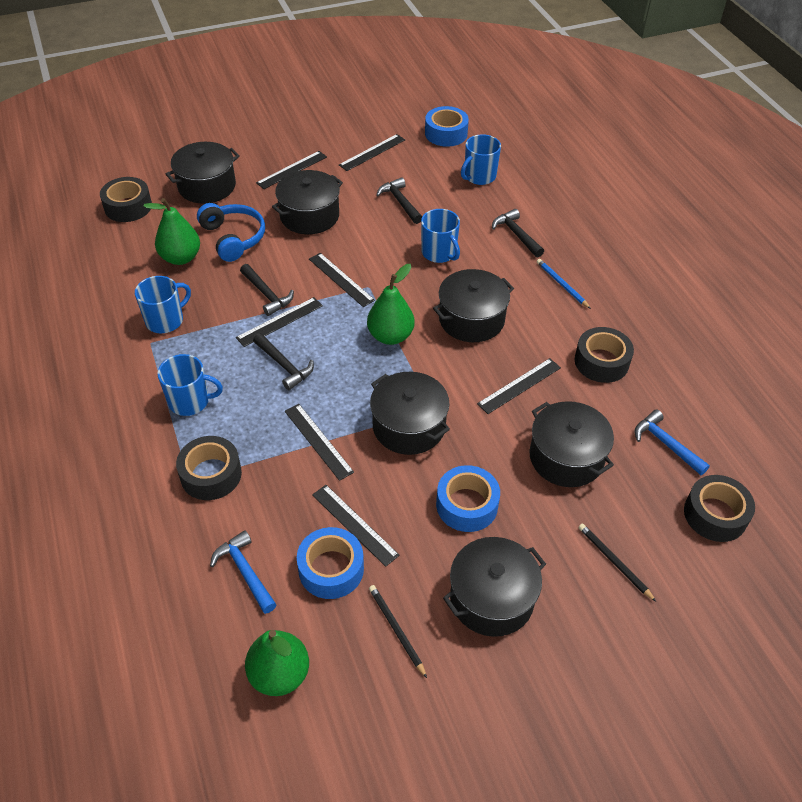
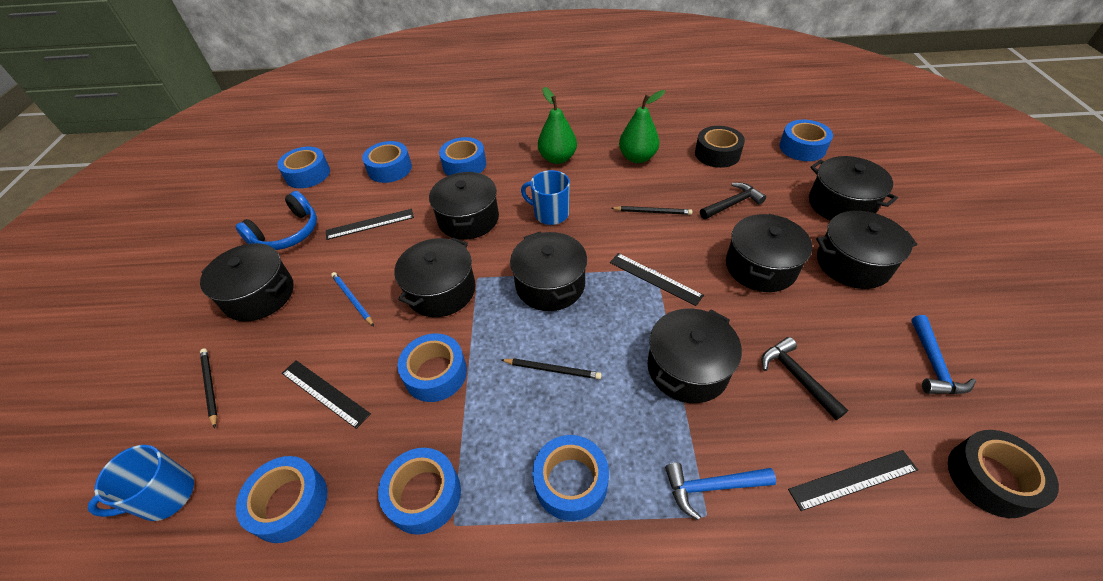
black hammer: 4 -> 2
black pencil: 2 -> 3
black pot: 6 -> 8
black ruler: 7 -> 4
black tape: 4 -> 2
blue mug: 4 -> 2
blue tape: 3 -> 8
green pear: 3 -> 2

